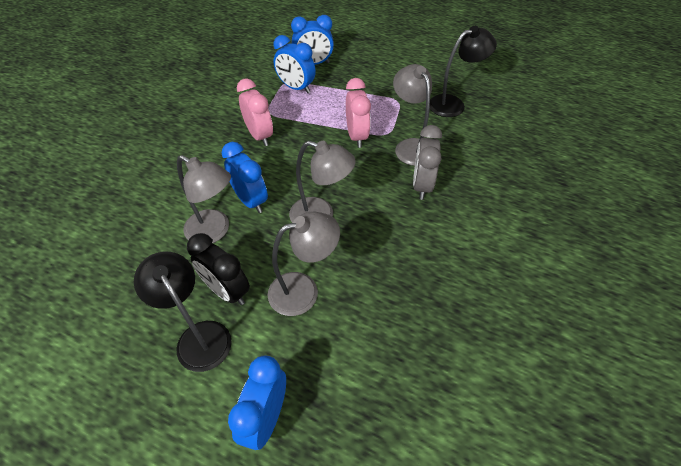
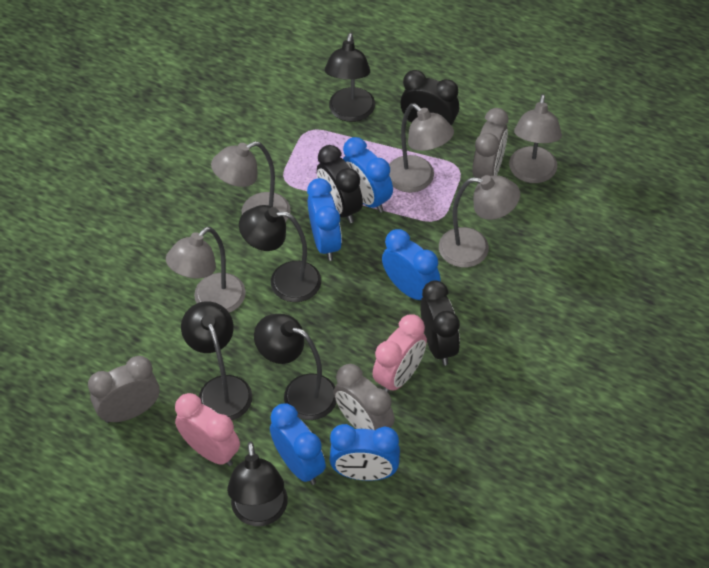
black clock: 1 -> 3
black lamp: 2 -> 5
blue clock: 4 -> 5
grey clock: 1 -> 3
grey lamp: 4 -> 5

